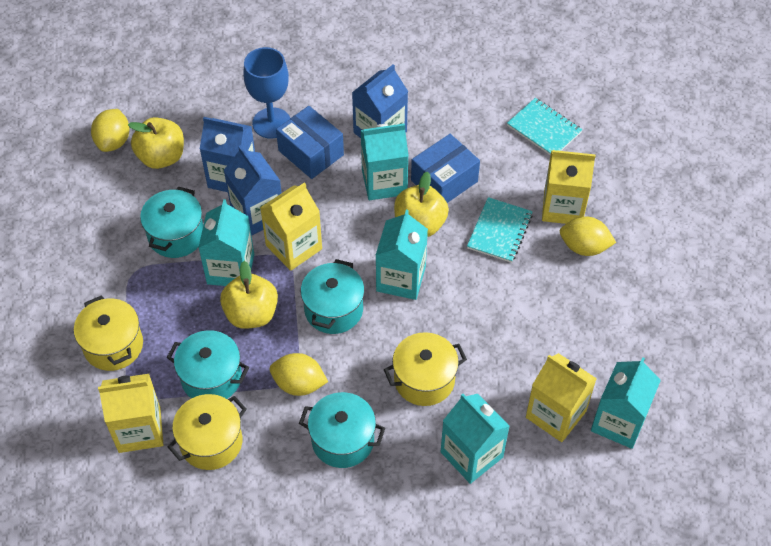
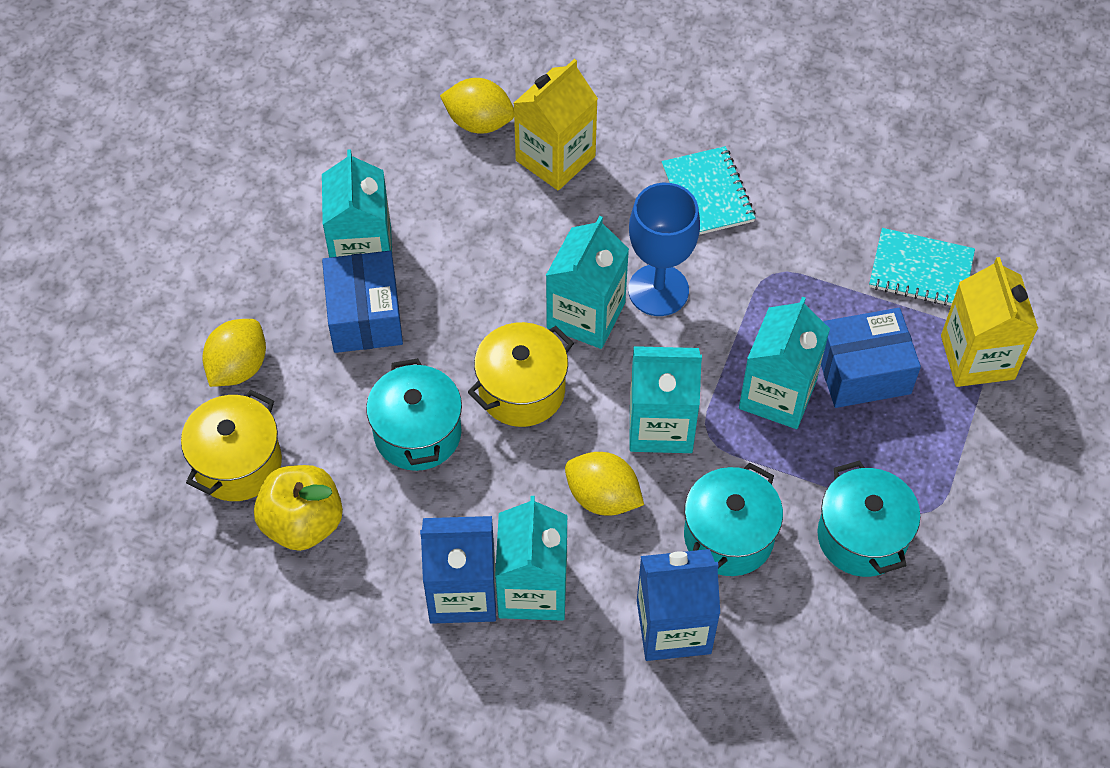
blue carton: 3 -> 2
turquoise pot: 4 -> 3
yellow apple: 3 -> 1
yellow carton: 4 -> 2
yellow pot: 3 -> 2

